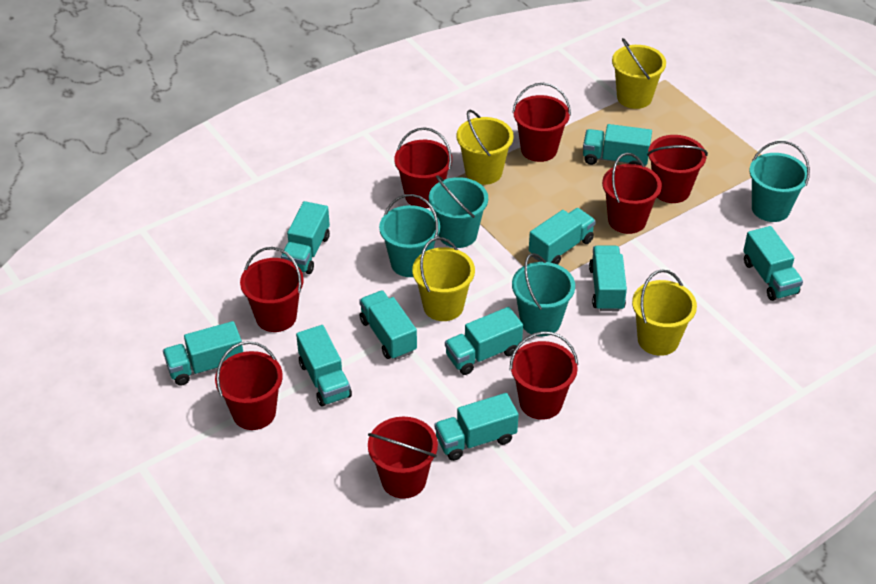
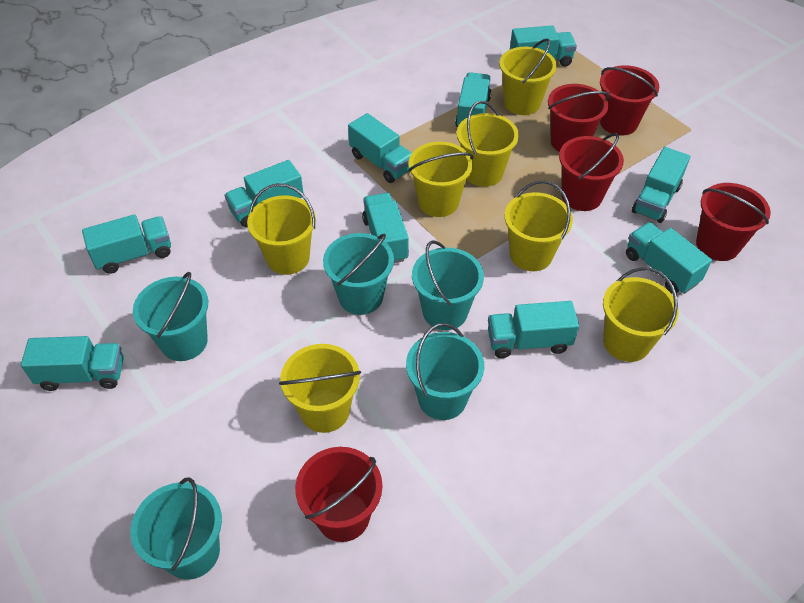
red bucket: 8 -> 5
turquoise bucket: 4 -> 5
yellow bucket: 4 -> 7

